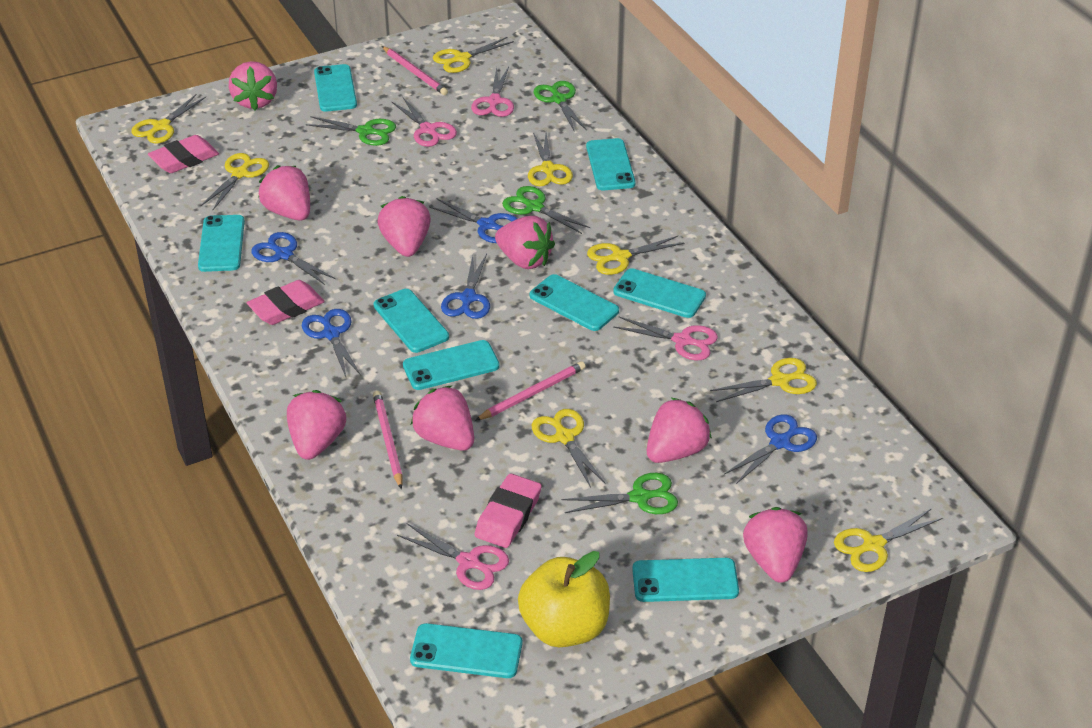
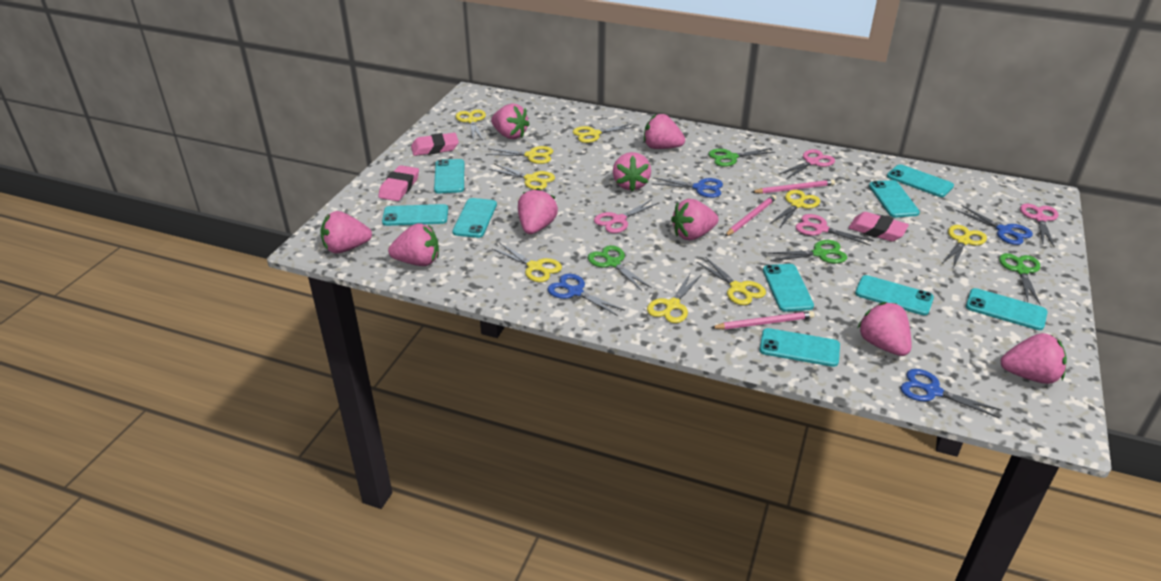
blue scissors: 5 -> 4
pink strawberry: 8 -> 9
yellow apple: 1 -> 0
yellow scissors: 8 -> 9

